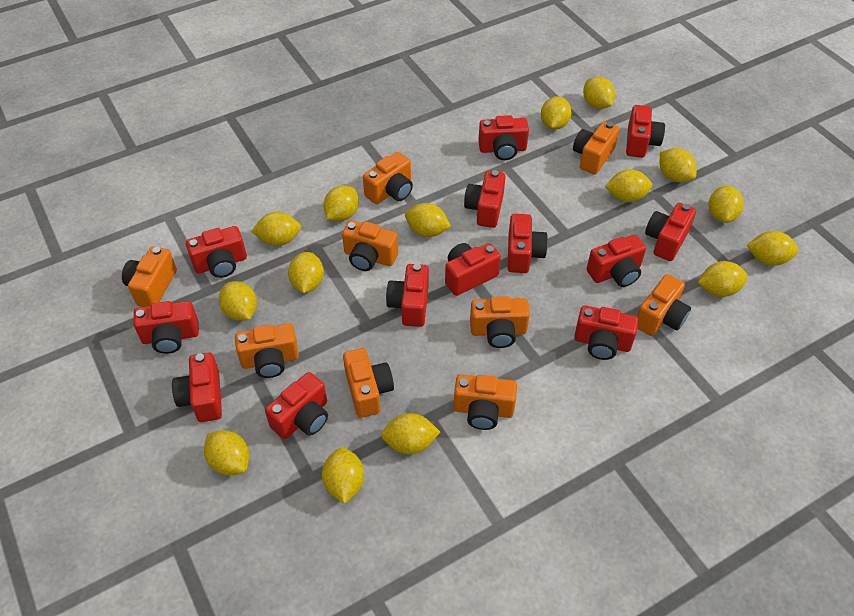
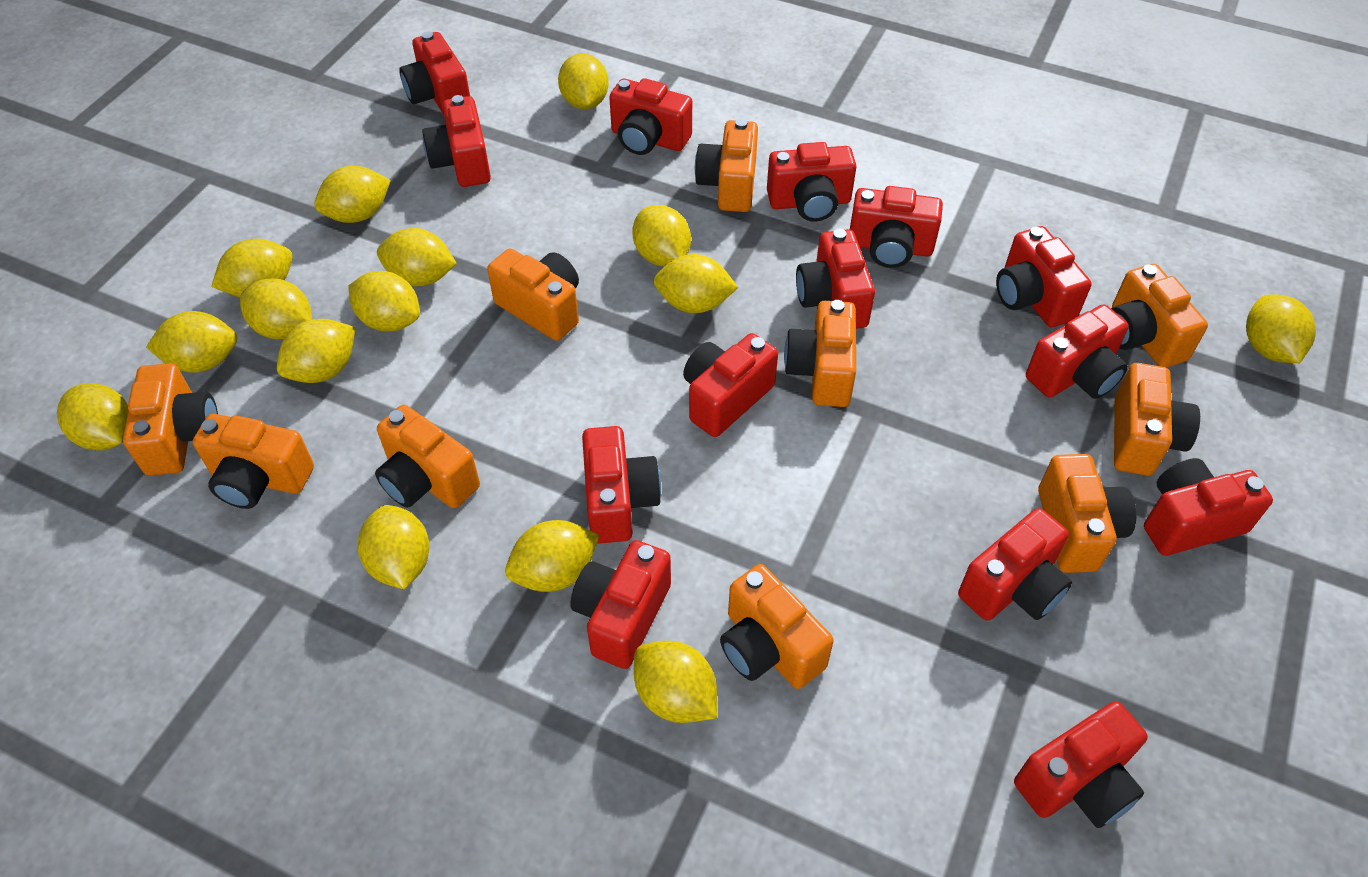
orange camera: 9 -> 10
red camera: 13 -> 14

